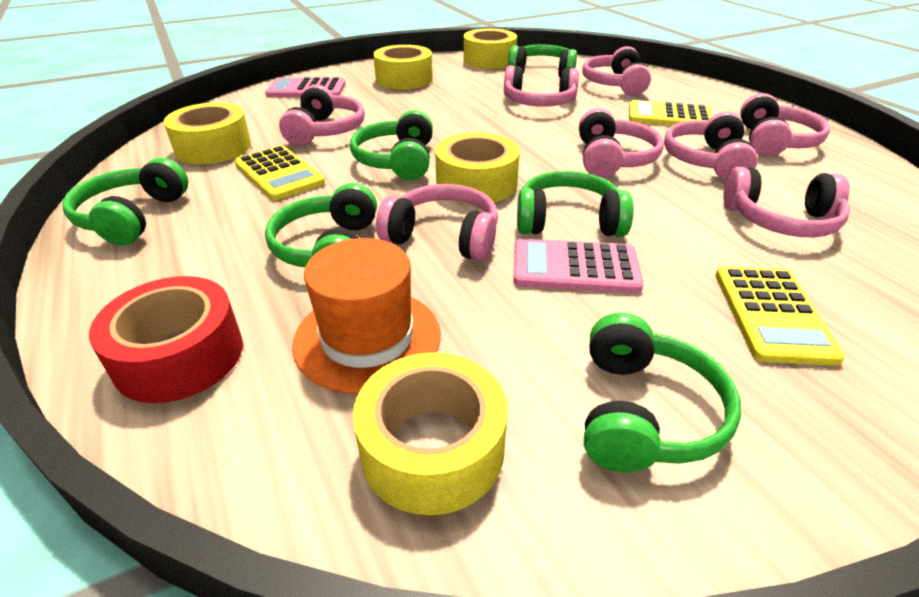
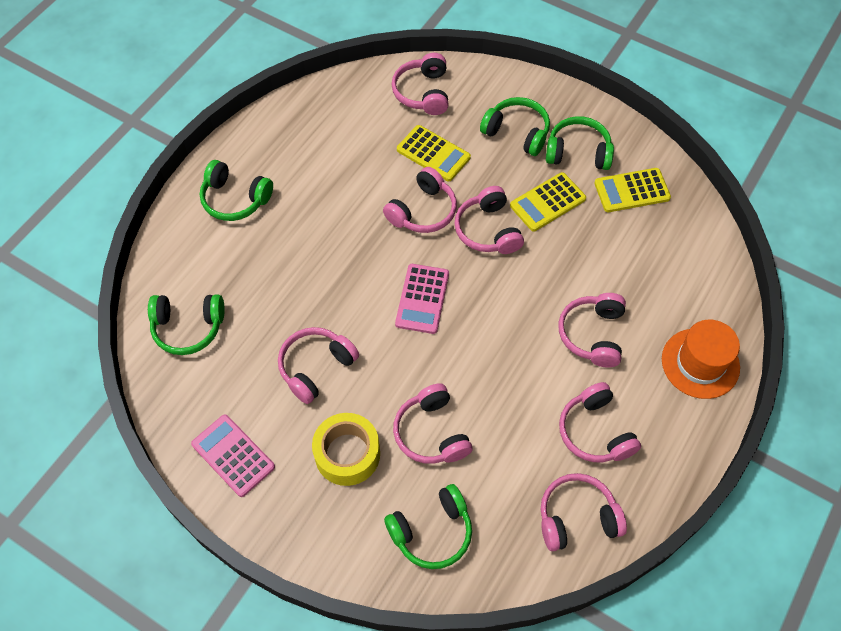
green headphones: 6 -> 5
red tape: 1 -> 0
yellow tape: 5 -> 1

